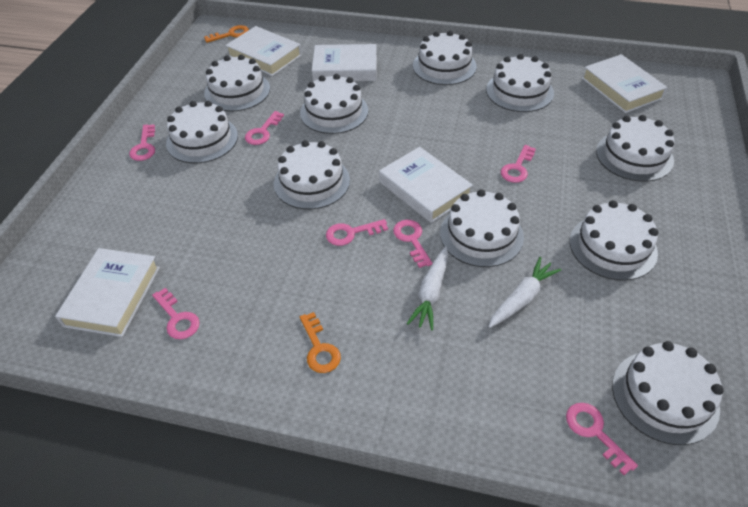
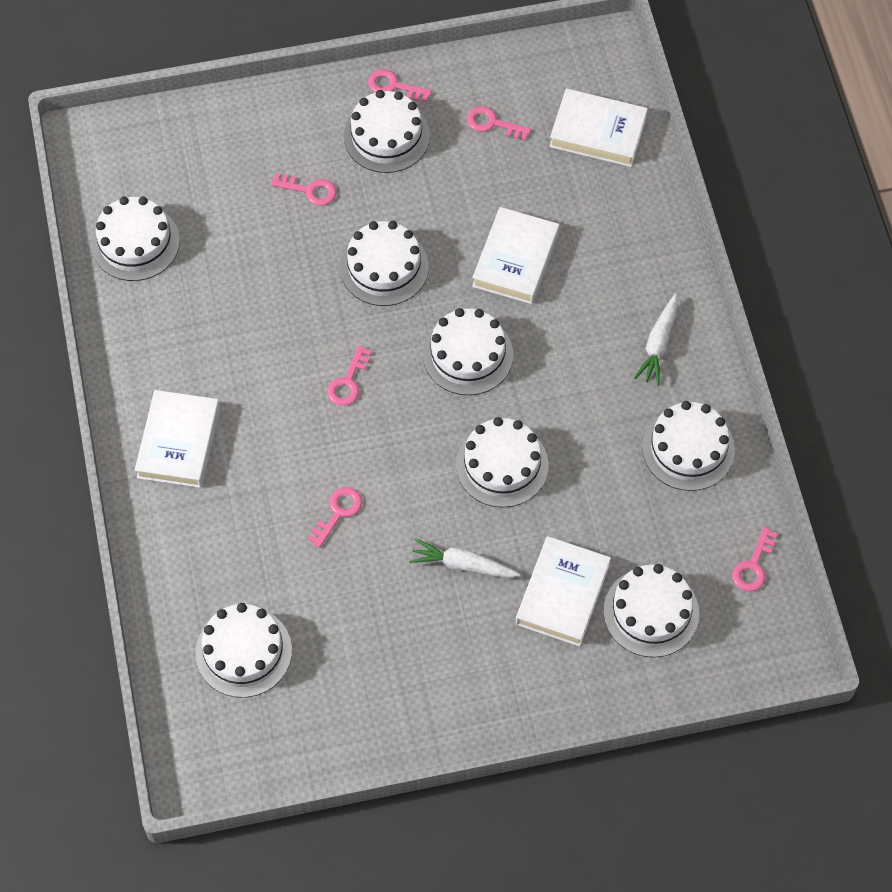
orange key: 2 -> 0
pink key: 7 -> 6
white book: 5 -> 4
white cake: 10 -> 8

